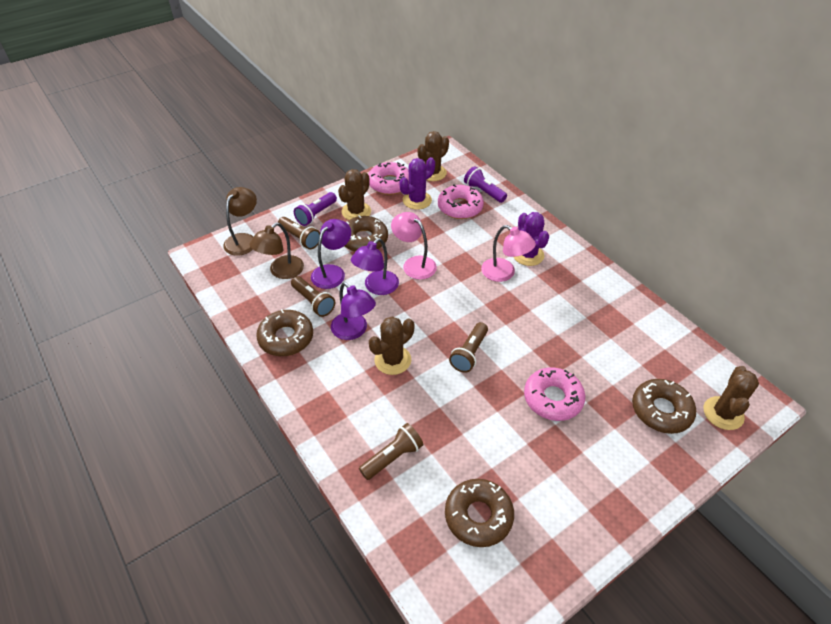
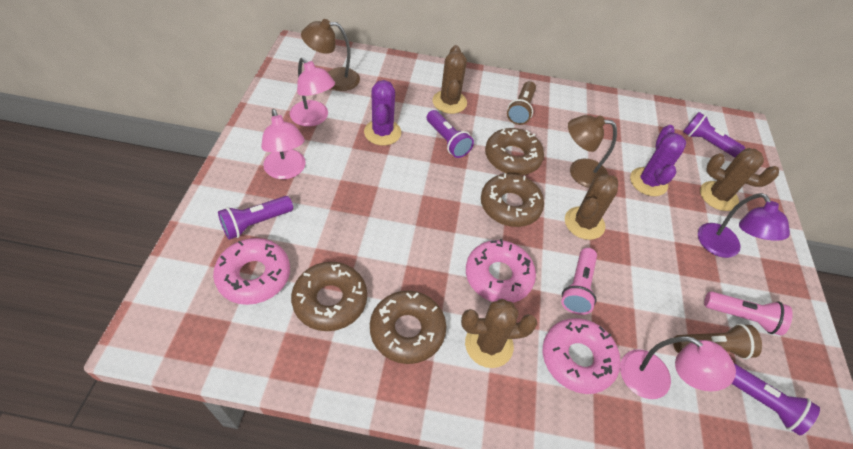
brown flashlight: 4 -> 2
pink flashlight: 0 -> 2
pink lamp: 2 -> 3
purple flashlight: 2 -> 4
purple lamp: 3 -> 1

